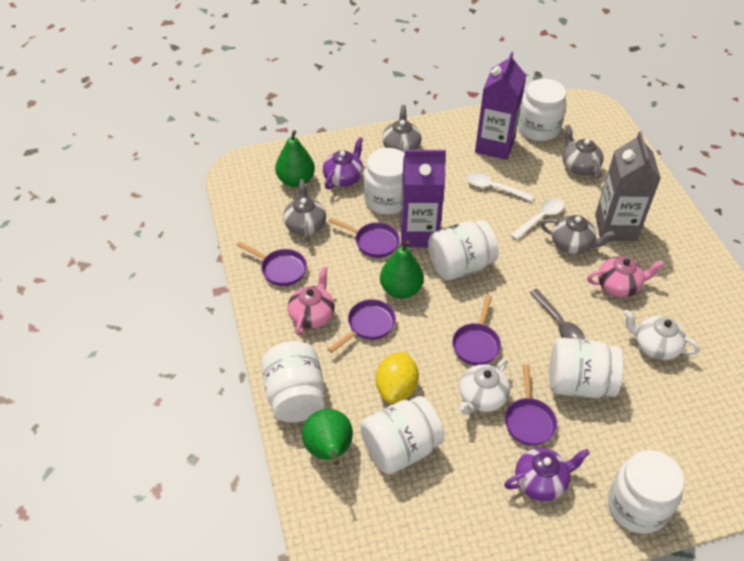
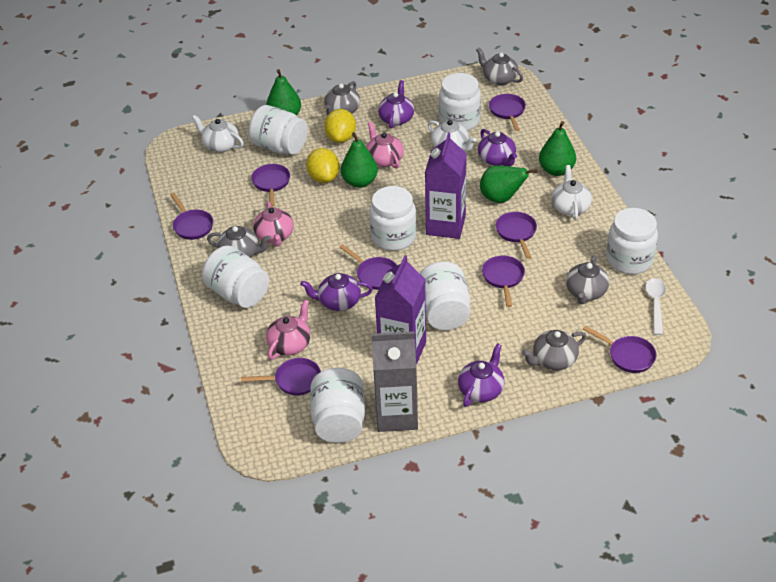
green pear: 3 -> 4
grey spoon: 1 -> 0
grey teapot: 4 -> 5
pink teapot: 2 -> 3
purple pan: 5 -> 8
purple teapot: 2 -> 4
white spoon: 2 -> 1
white teapot: 2 -> 3
yellow lemon: 1 -> 2

